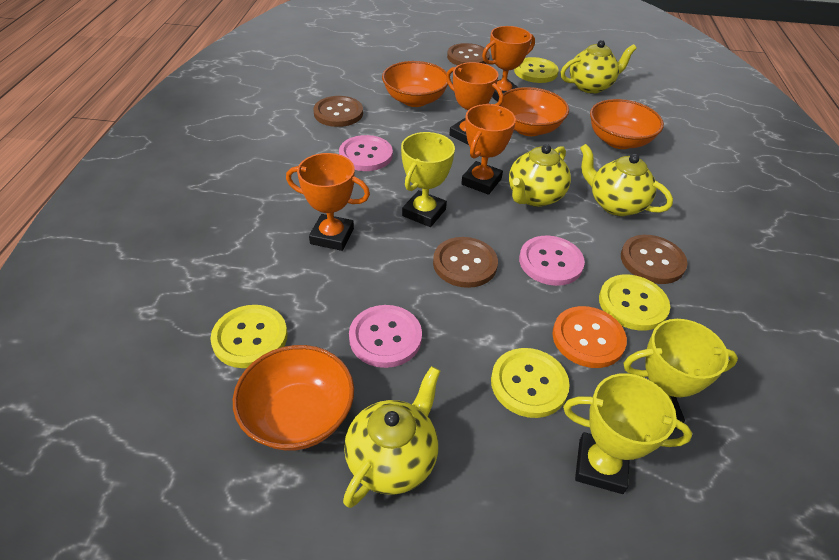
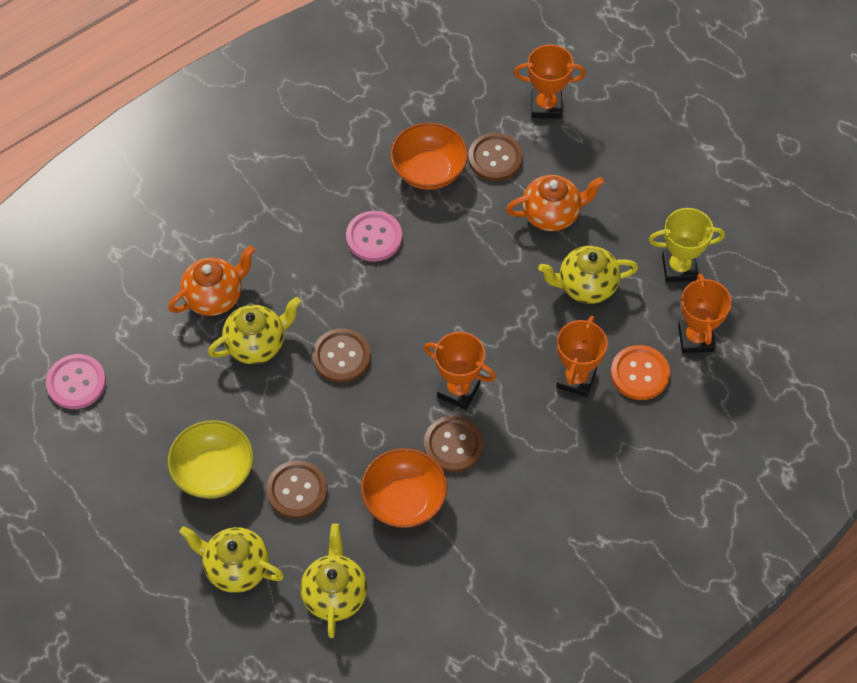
orange bowl: 4 -> 2
orange teapot: 0 -> 2
pink button: 3 -> 2
yellow bowl: 0 -> 1
yellow button: 4 -> 0
yellow trophy: 3 -> 1

